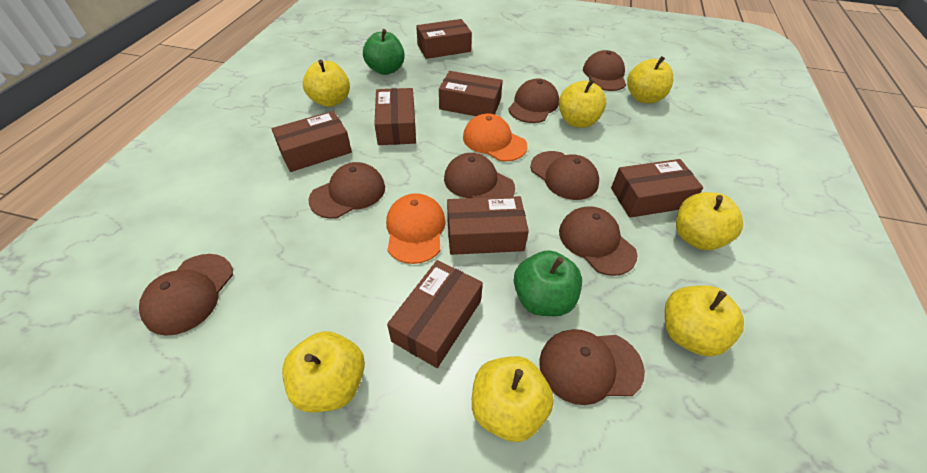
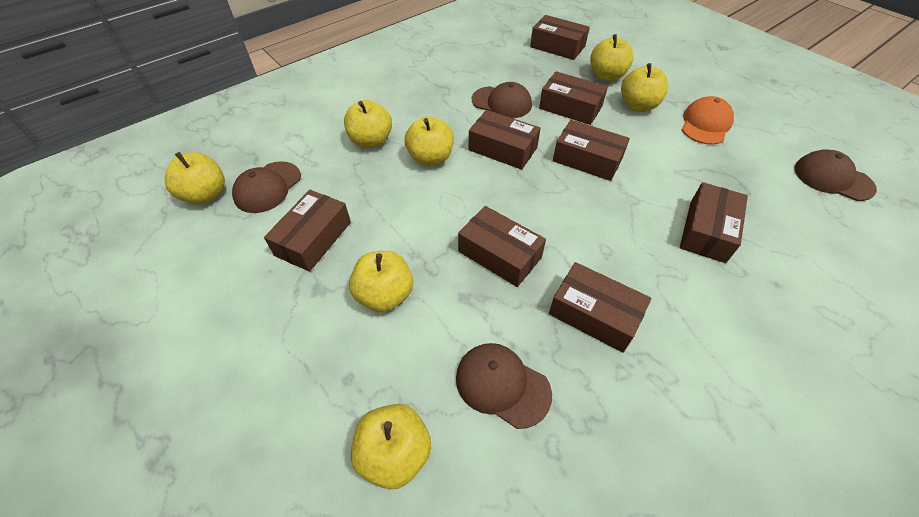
brown box: 7 -> 8
brown cap: 8 -> 4
green apple: 2 -> 0
orange cap: 2 -> 1

